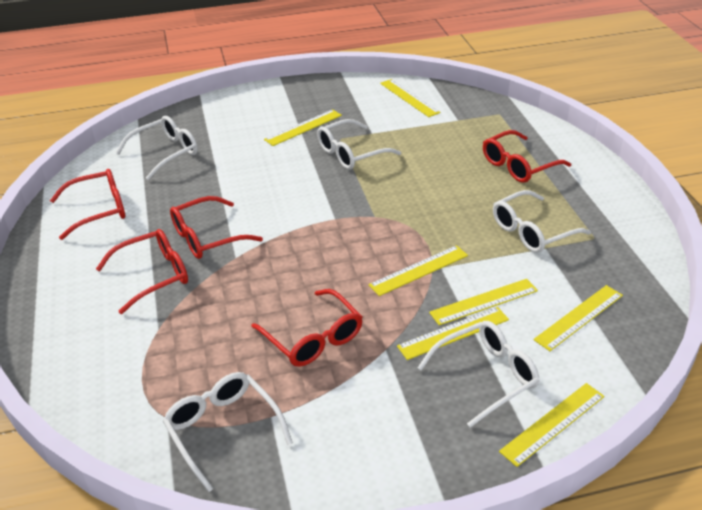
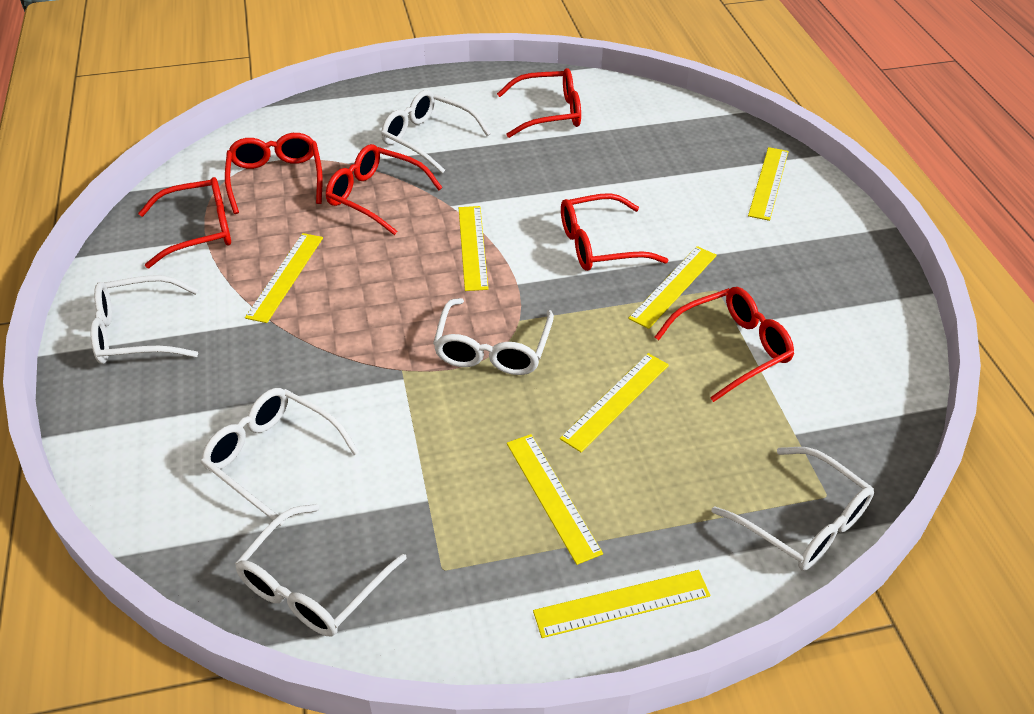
red glasses: 5 -> 6
white glasses: 5 -> 6

